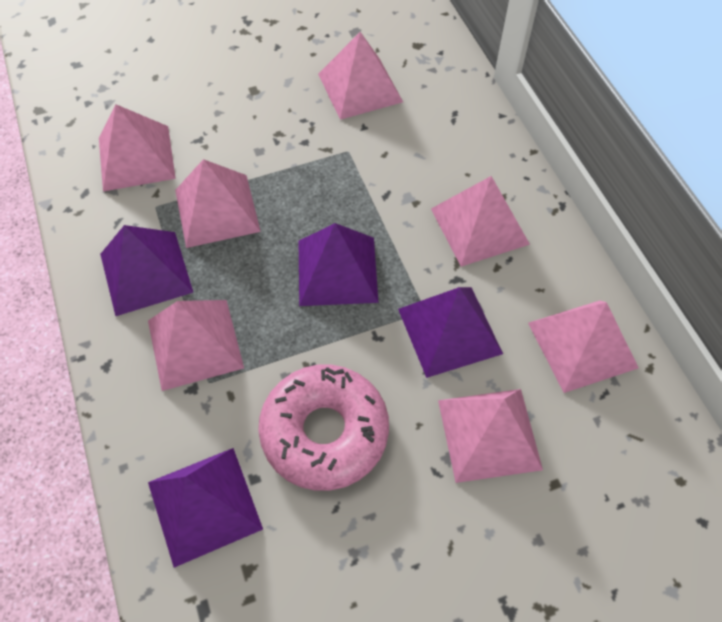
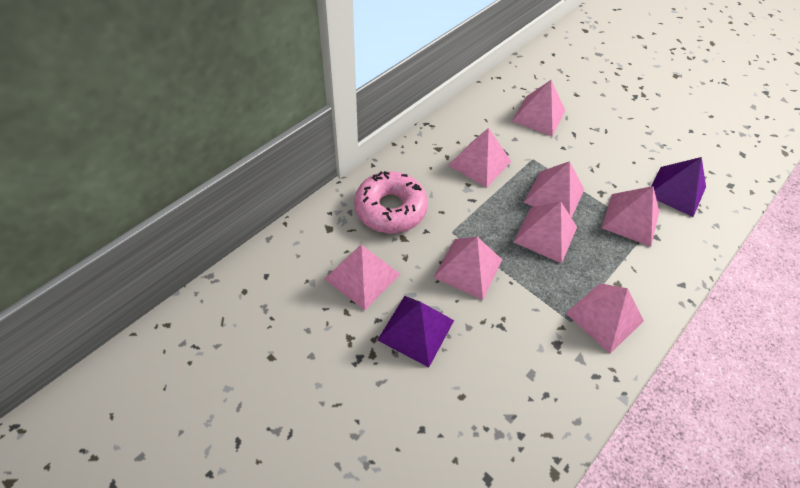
pink pyramid: 7 -> 8
purple pyramid: 4 -> 2

